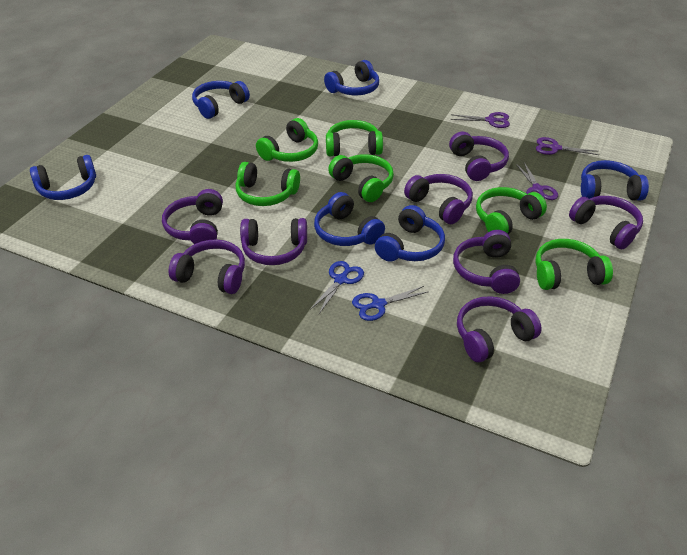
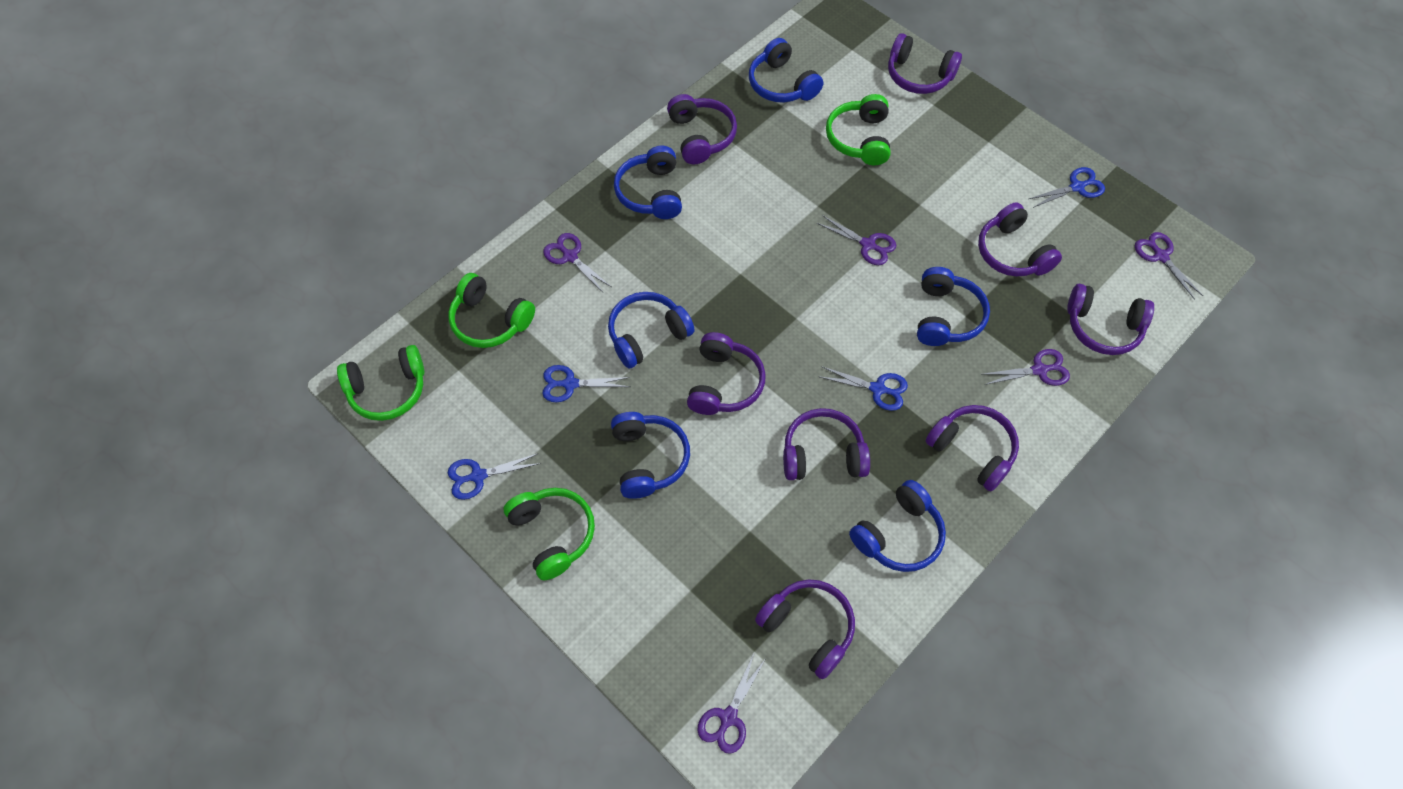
blue scissors: 2 -> 4
green headphones: 6 -> 4
purple scissors: 3 -> 5

